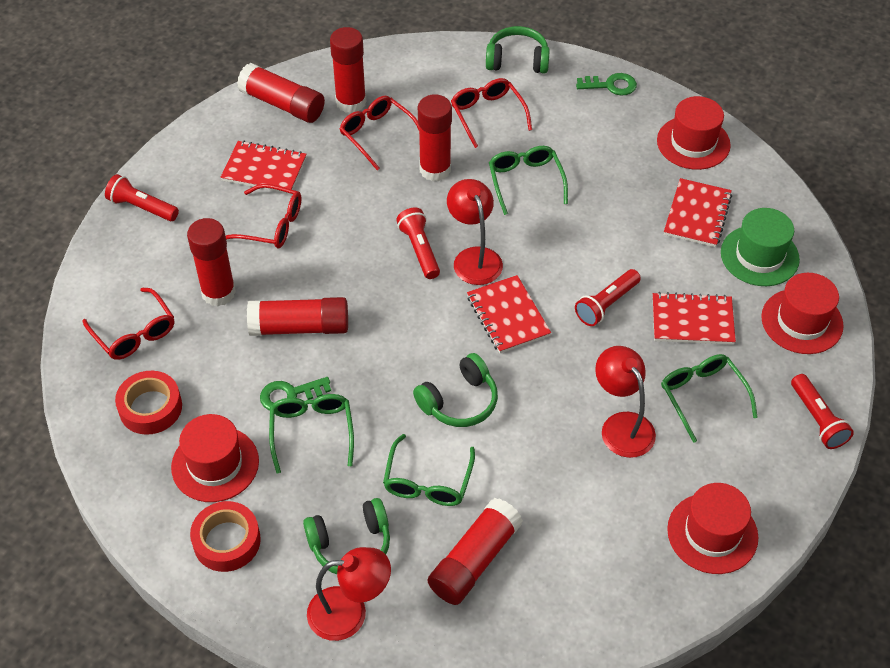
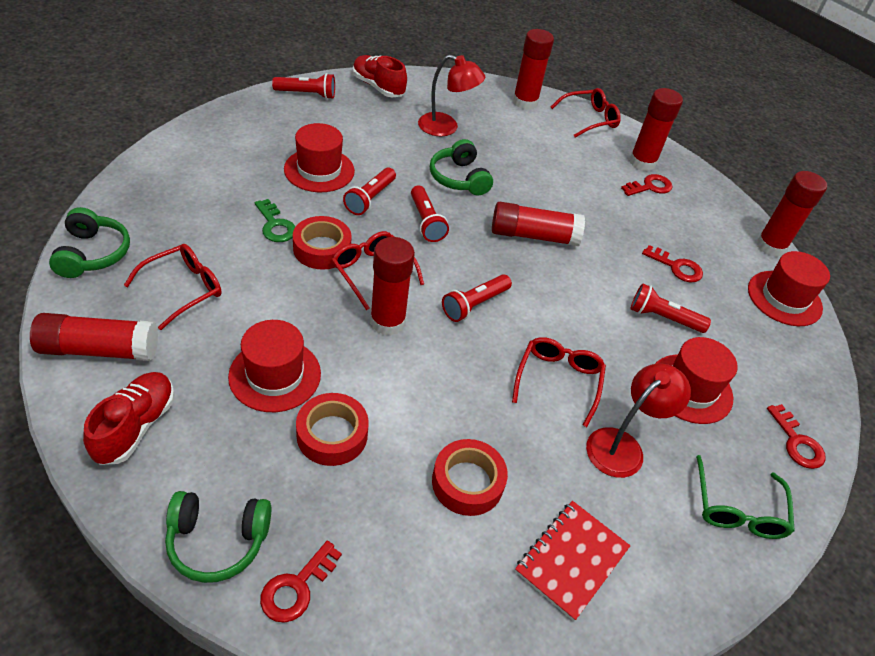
green glasses: 4 -> 1
green hat: 1 -> 0
green key: 2 -> 1
red flashlight: 4 -> 5
red key: 0 -> 4
red lamp: 3 -> 2
red notebook: 4 -> 1
red shoe: 0 -> 2
red tape: 2 -> 3

